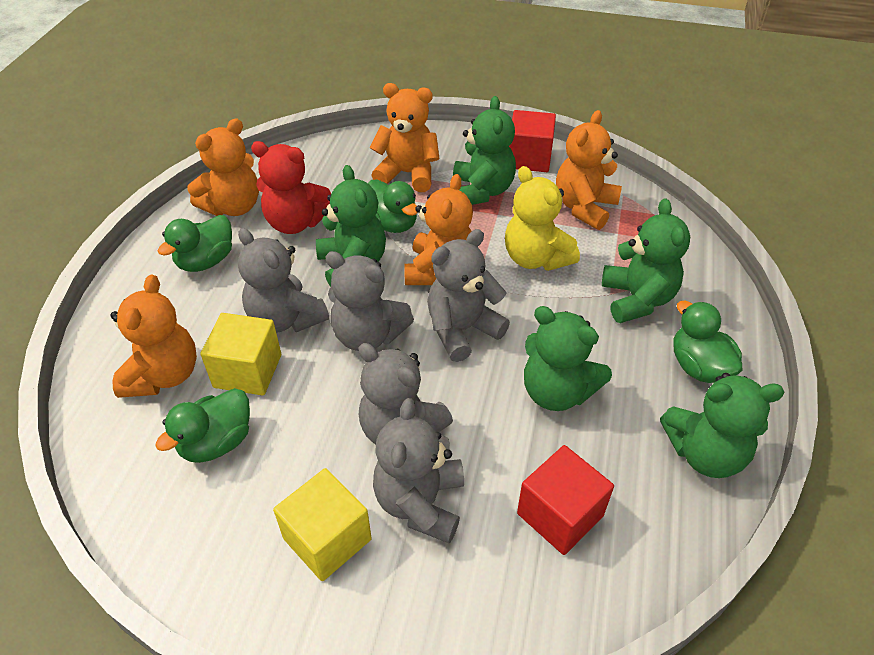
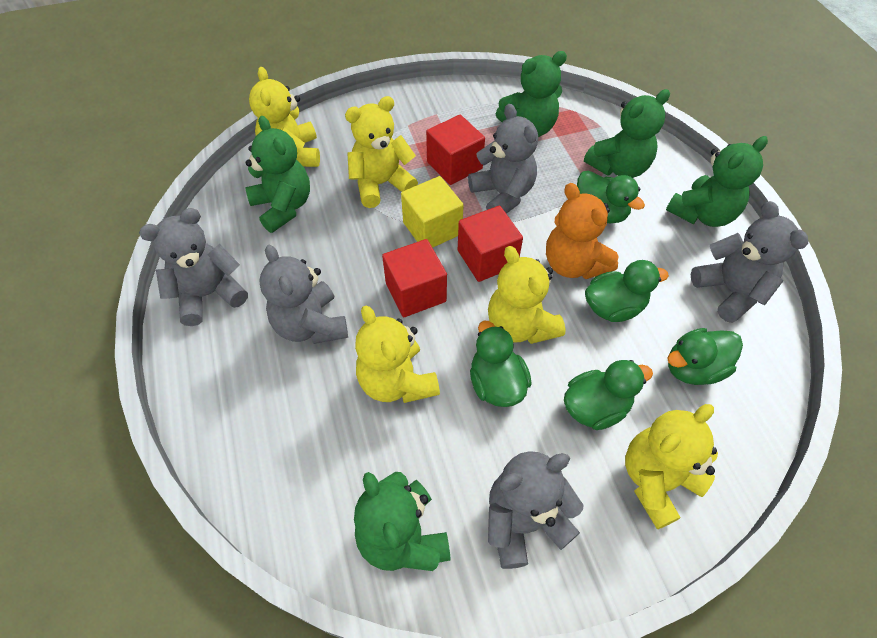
green duck: 4 -> 5
orange teddy bear: 5 -> 1
red cube: 2 -> 3
red teddy bear: 1 -> 0
yellow cube: 2 -> 1
yellow teddy bear: 1 -> 5

